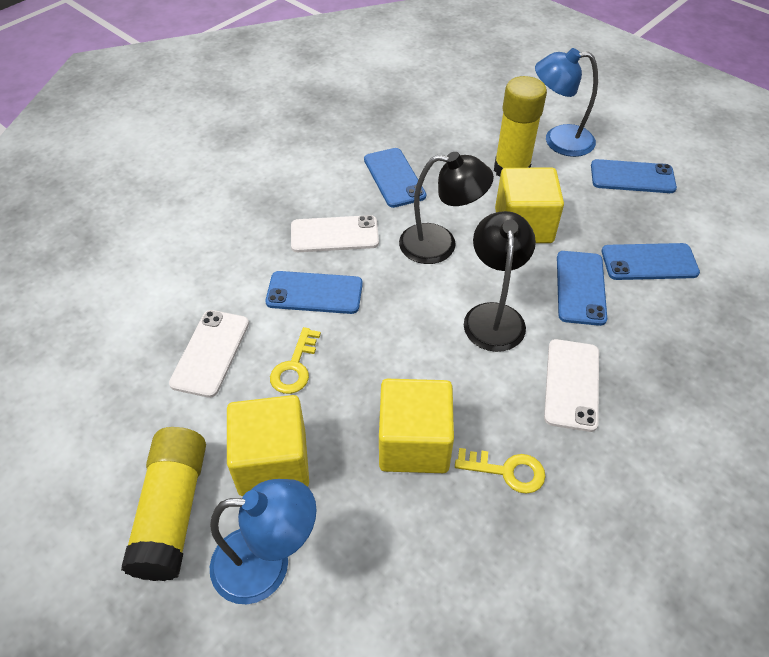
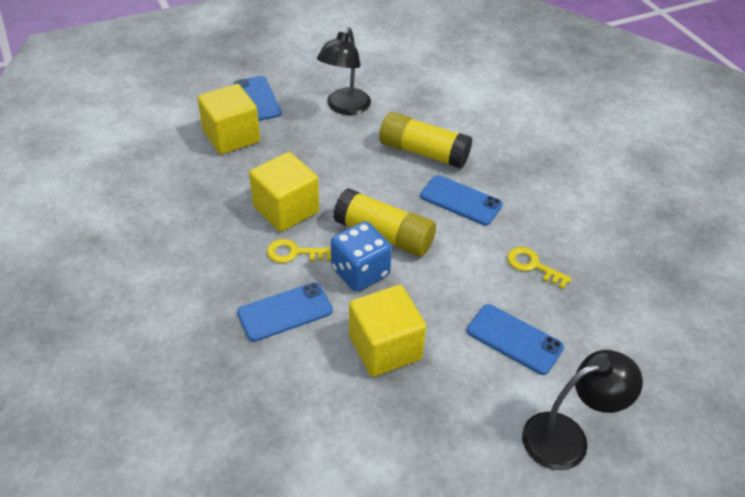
blue dice: 0 -> 1
blue lamp: 2 -> 0
blue phone: 5 -> 4
white phone: 3 -> 0

